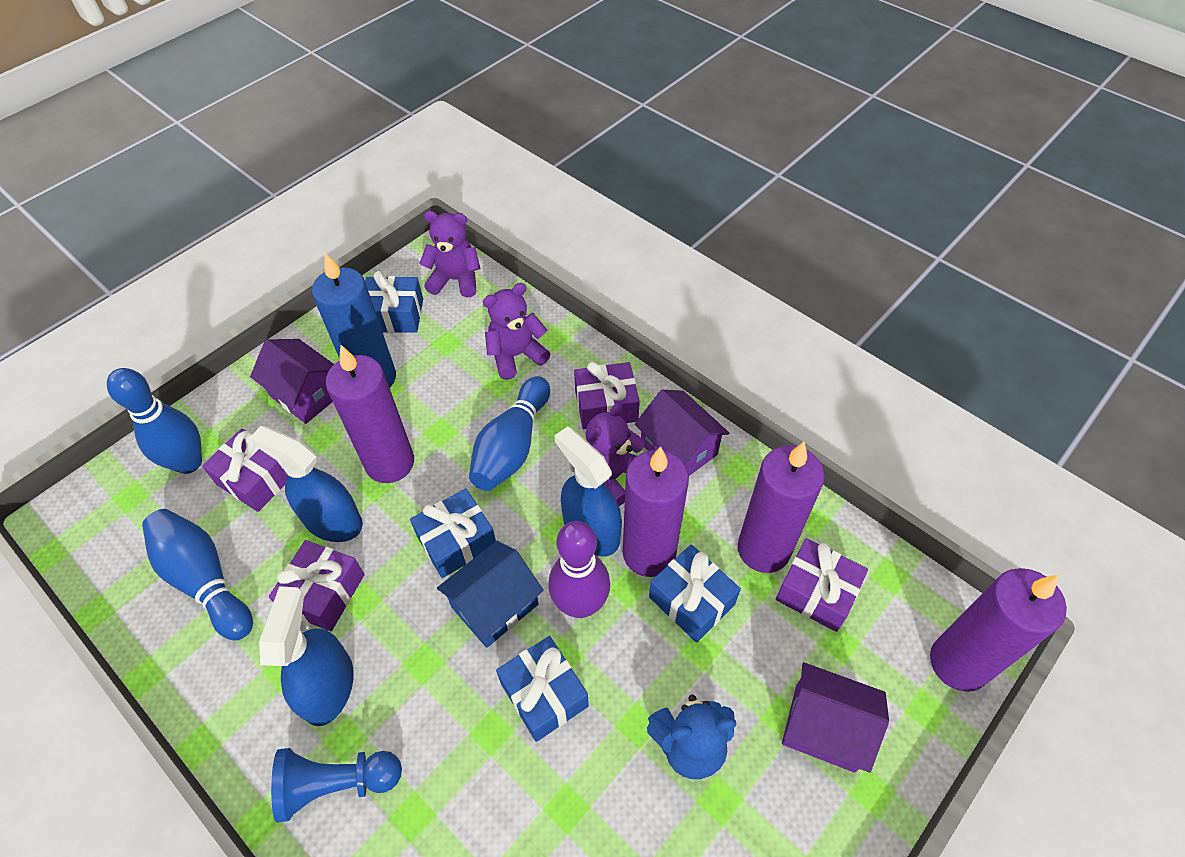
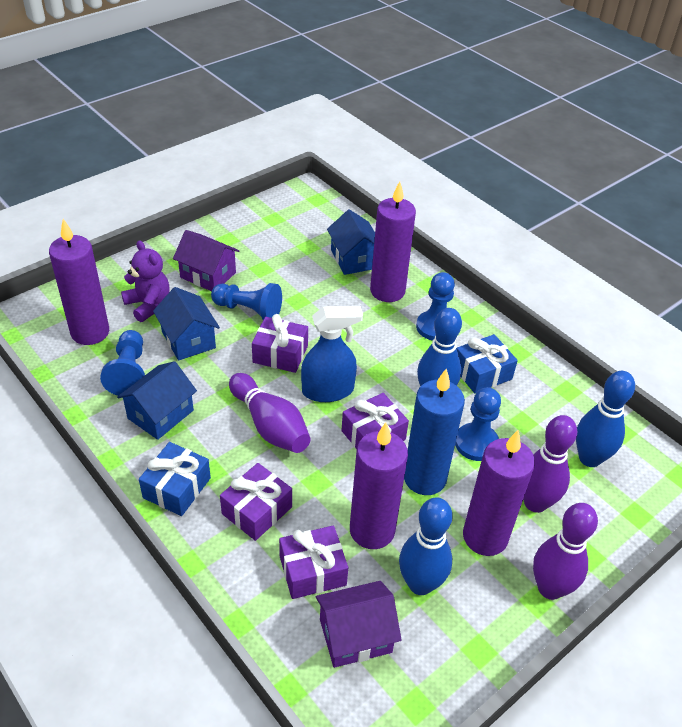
blue gift: 4 -> 2
blue house: 1 -> 3
blue pawn: 1 -> 4
blue spray bottle: 3 -> 1
blue teddy bear: 1 -> 0
purple bowling pin: 1 -> 3
purple house: 3 -> 2
purple teddy bear: 3 -> 1

